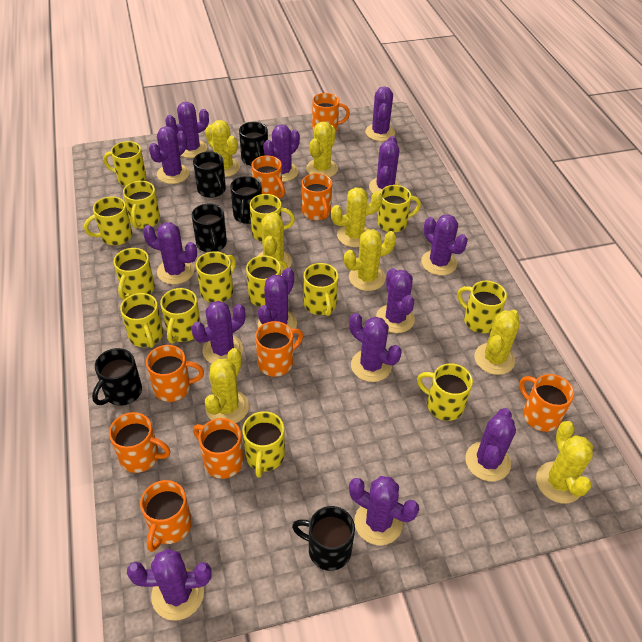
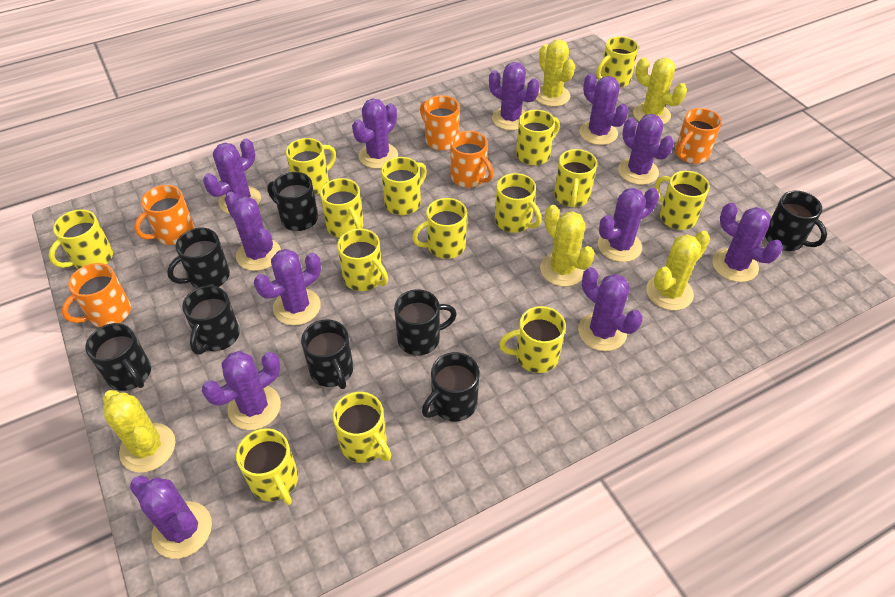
black mug: 6 -> 8
orange mug: 9 -> 5
purple cactus: 14 -> 12
yellow cactus: 8 -> 5

